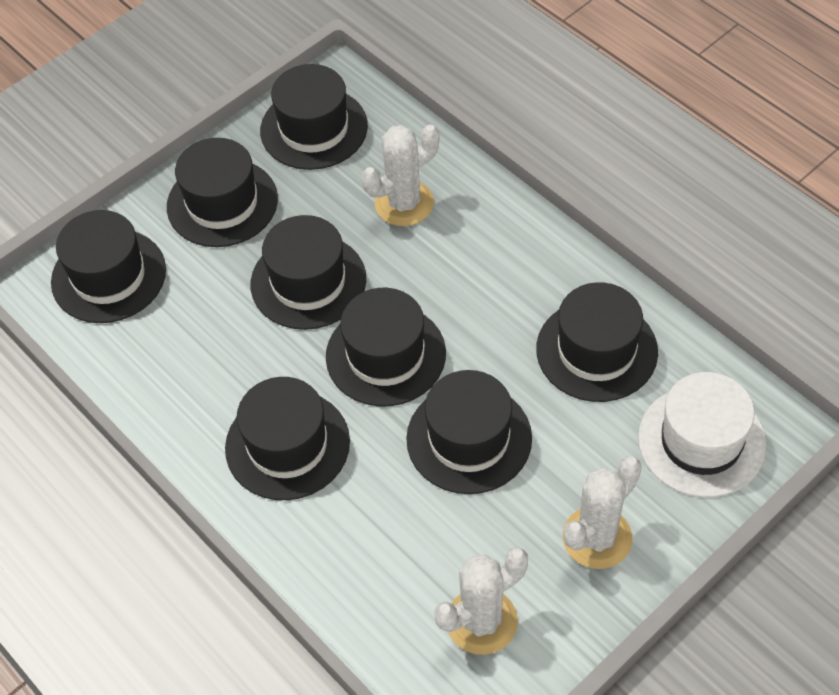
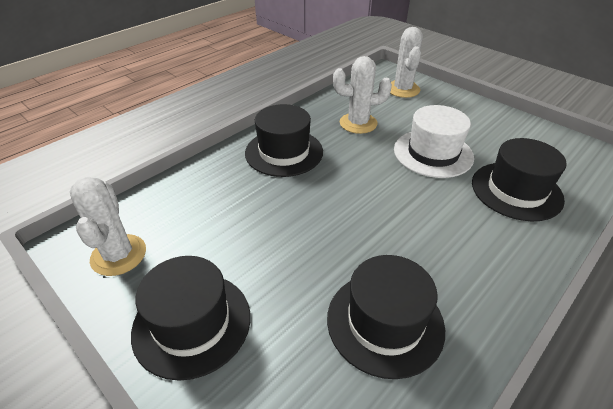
black hat: 8 -> 4

